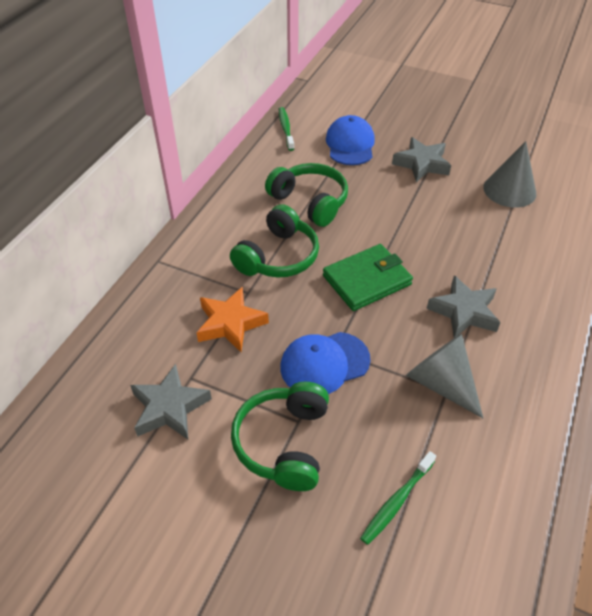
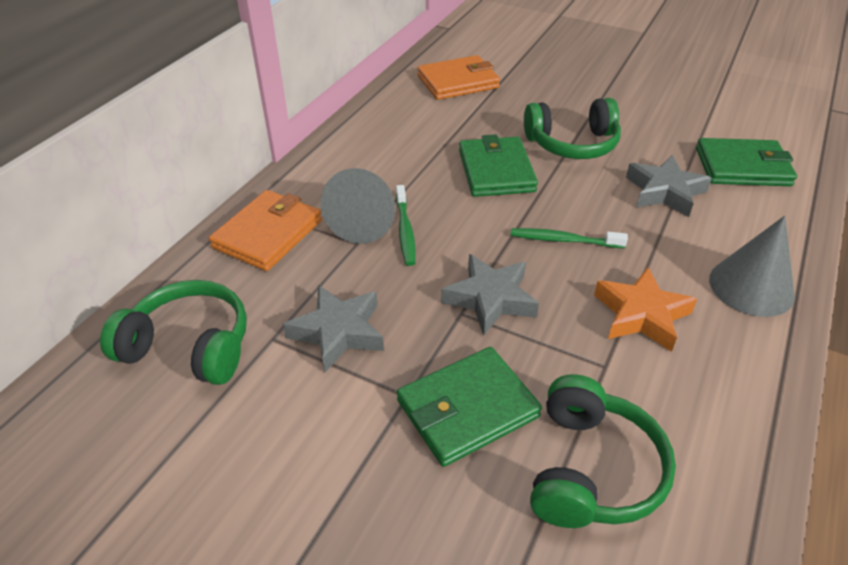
blue cap: 2 -> 0
green wallet: 1 -> 3
orange wallet: 0 -> 2

